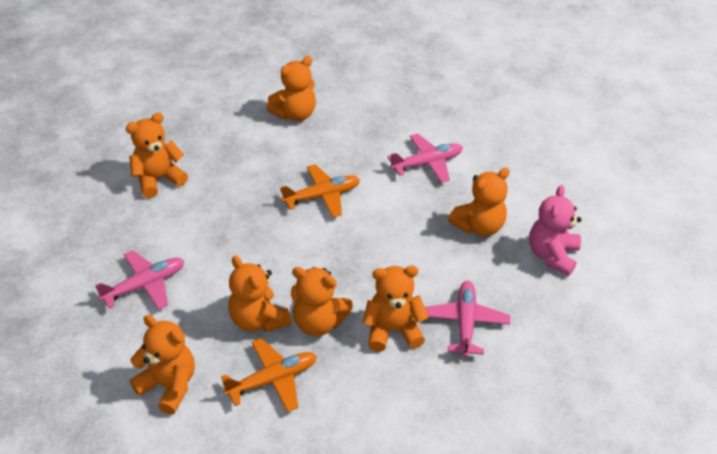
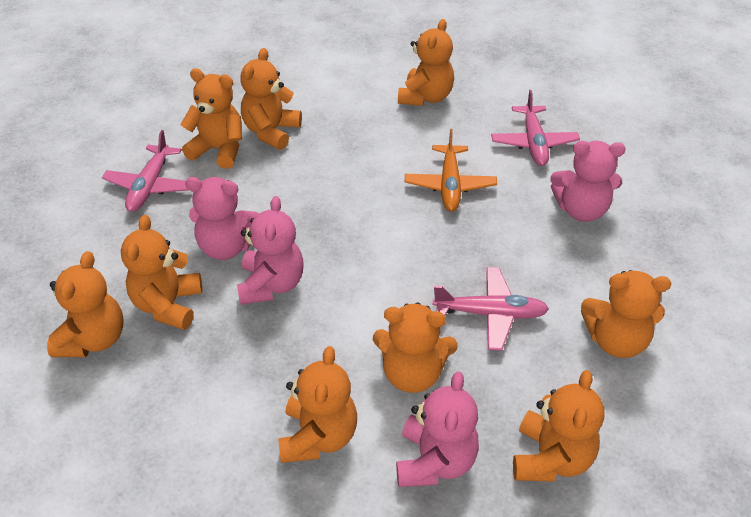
orange plane: 2 -> 1
orange teddy bear: 7 -> 9
pink teddy bear: 1 -> 4

